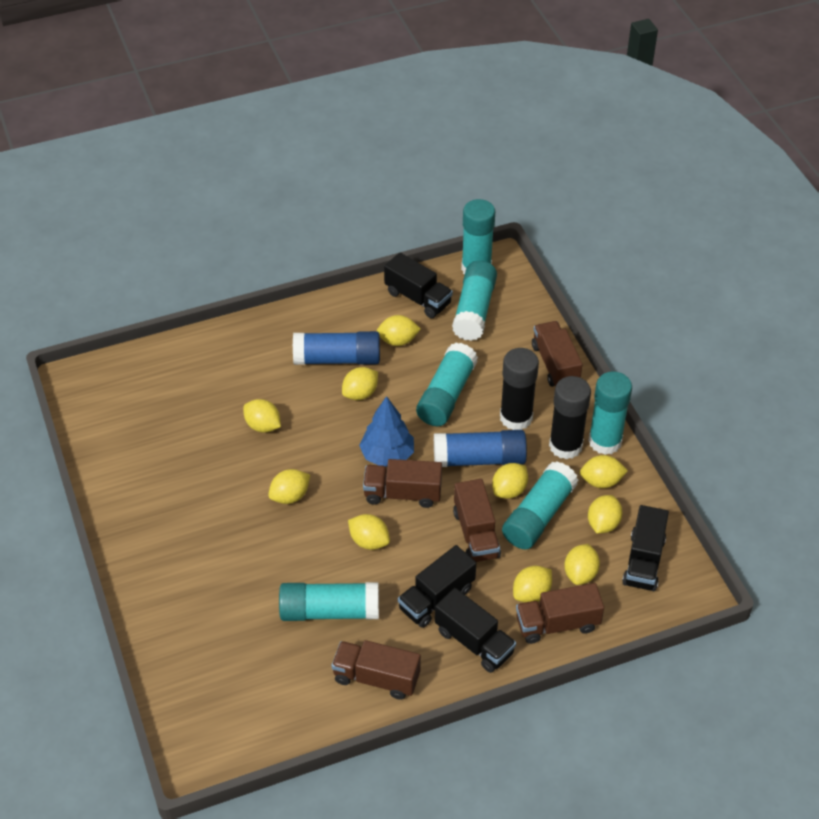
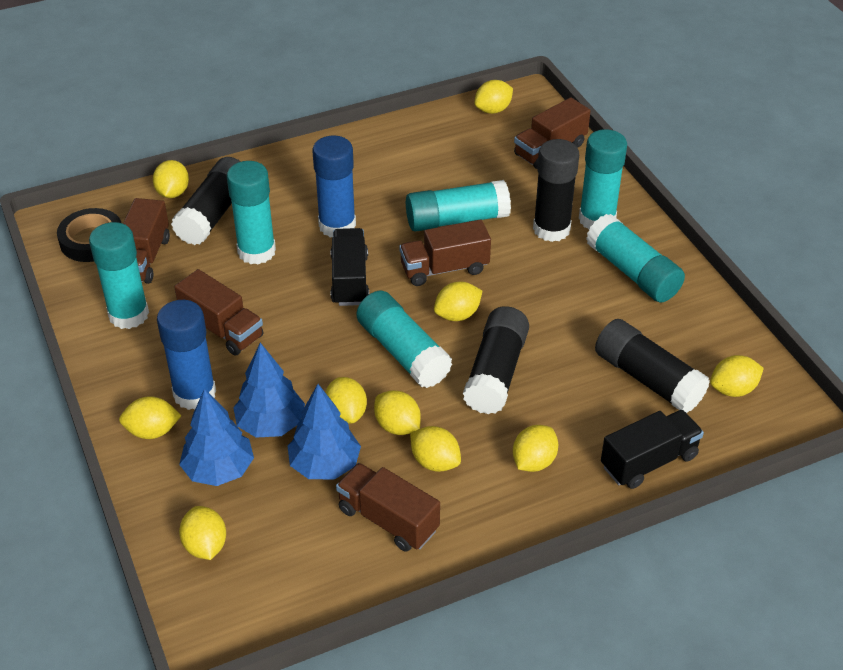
black glue stick: 2 -> 4
black tape: 0 -> 1
black truck: 4 -> 2
blue tree: 1 -> 3

